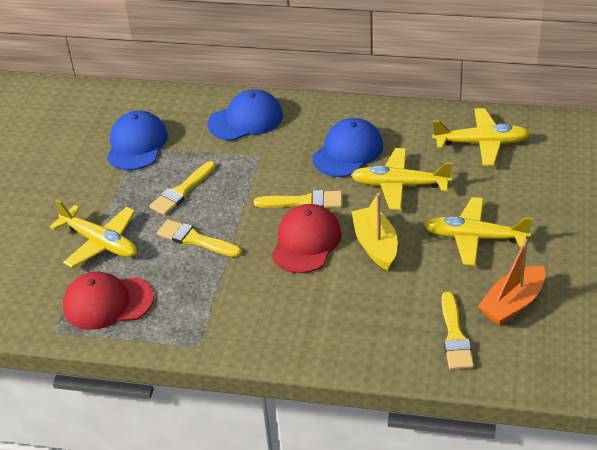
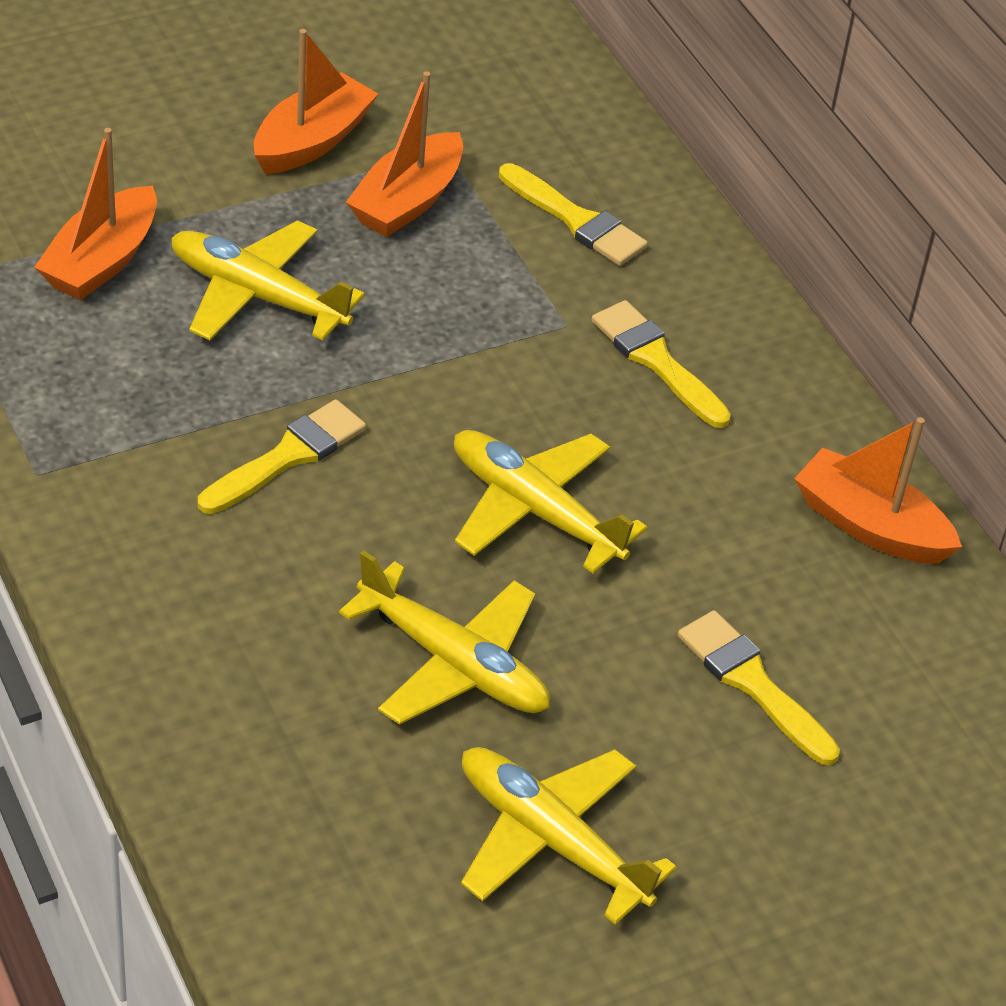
blue cap: 3 -> 0
orange boat: 1 -> 4
red cap: 2 -> 0
yellow boat: 1 -> 0

